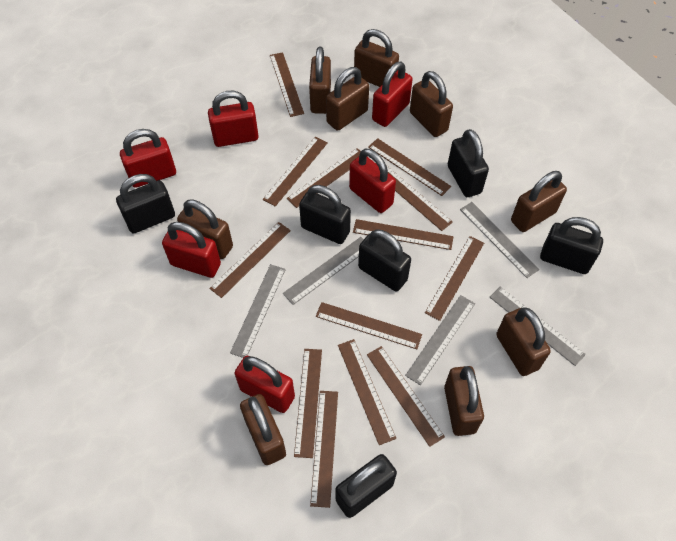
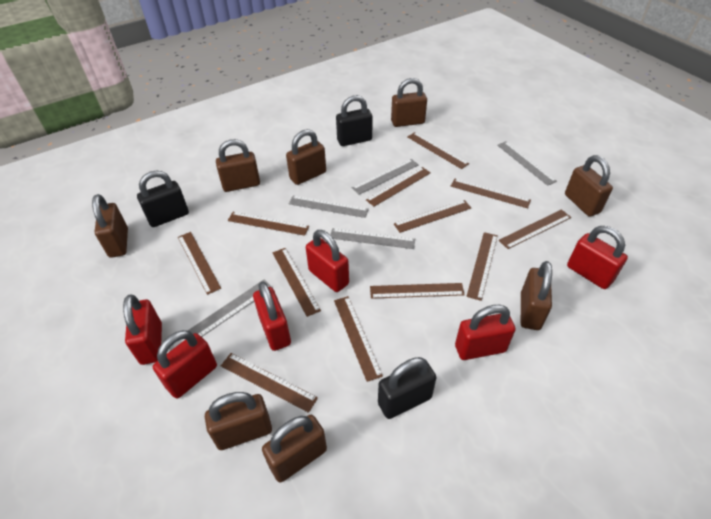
black padlock: 6 -> 3
brown padlock: 9 -> 8
brown ruler: 13 -> 12

